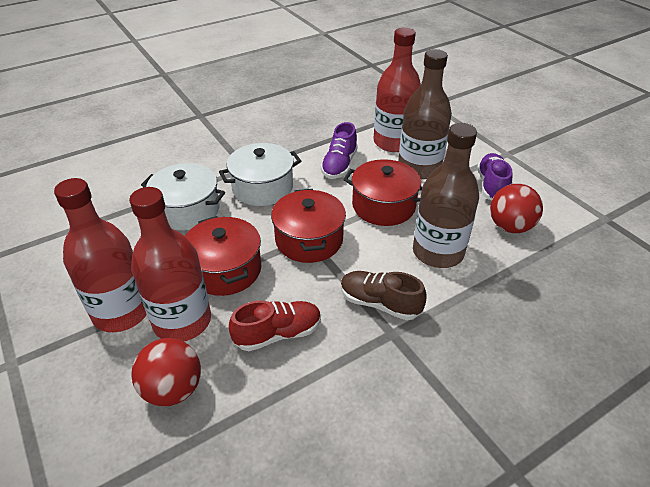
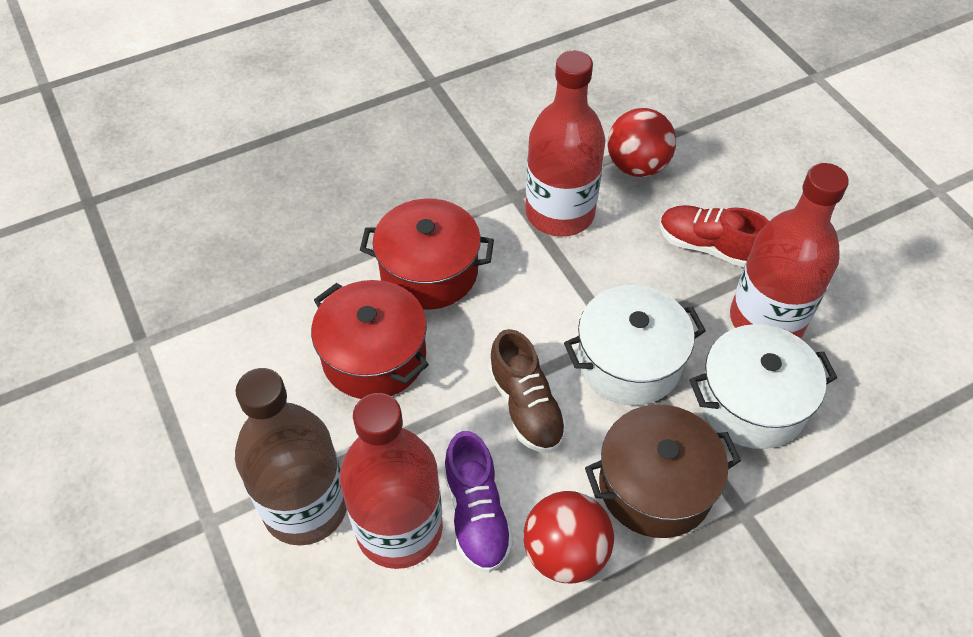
brown bottle: 2 -> 1
brown pot: 0 -> 1
purple shoe: 2 -> 1
red pot: 3 -> 2

